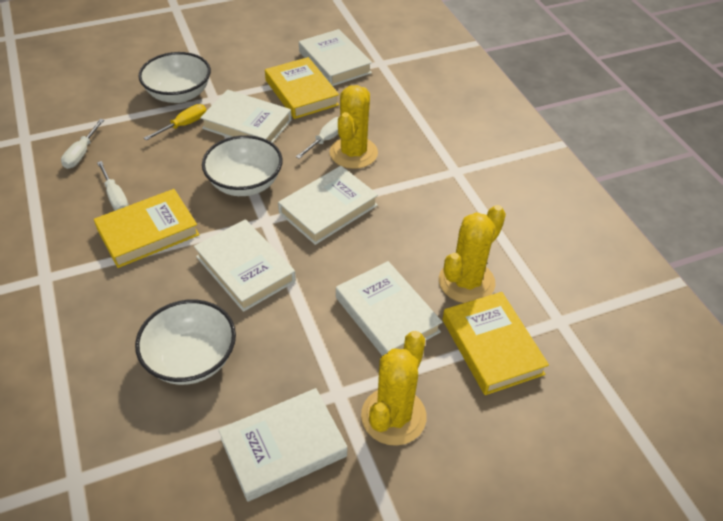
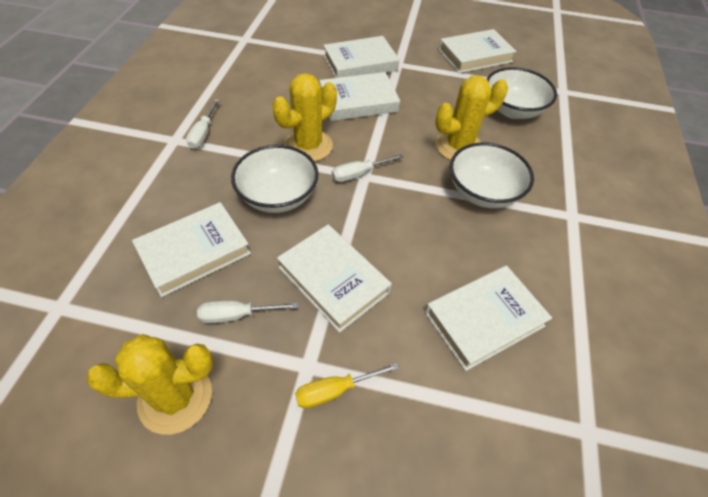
yellow book: 3 -> 0

